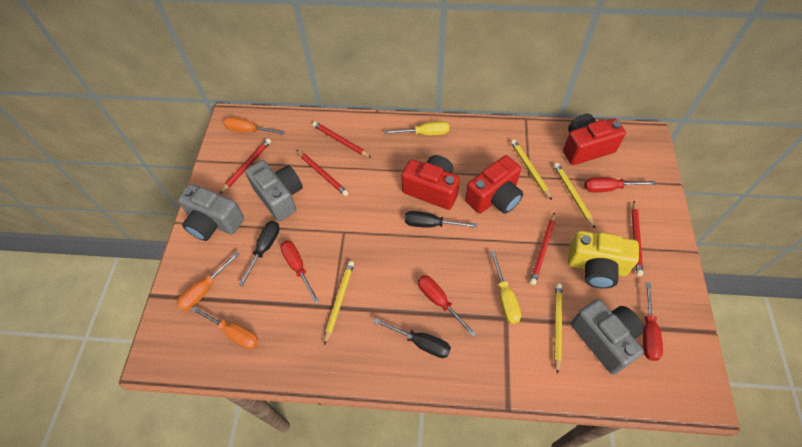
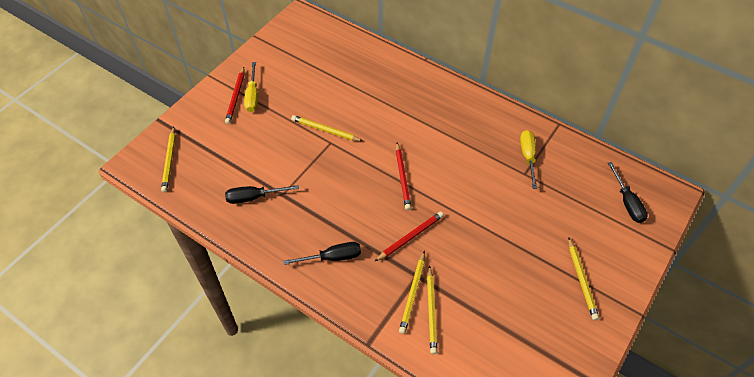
grey camera: 3 -> 0
orange screwdriver: 3 -> 0
red camera: 3 -> 0
red pencil: 5 -> 3
red screwdriver: 4 -> 0
yellow camera: 1 -> 0
yellow pencil: 4 -> 5

